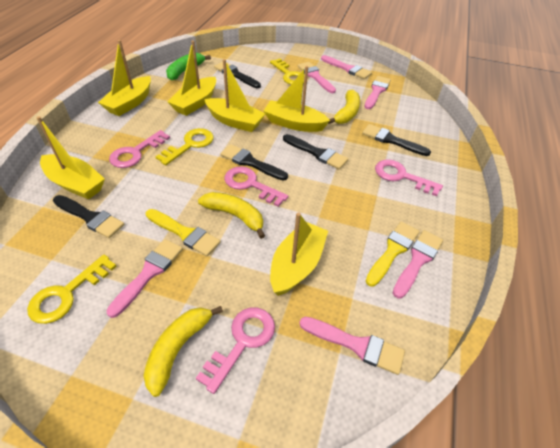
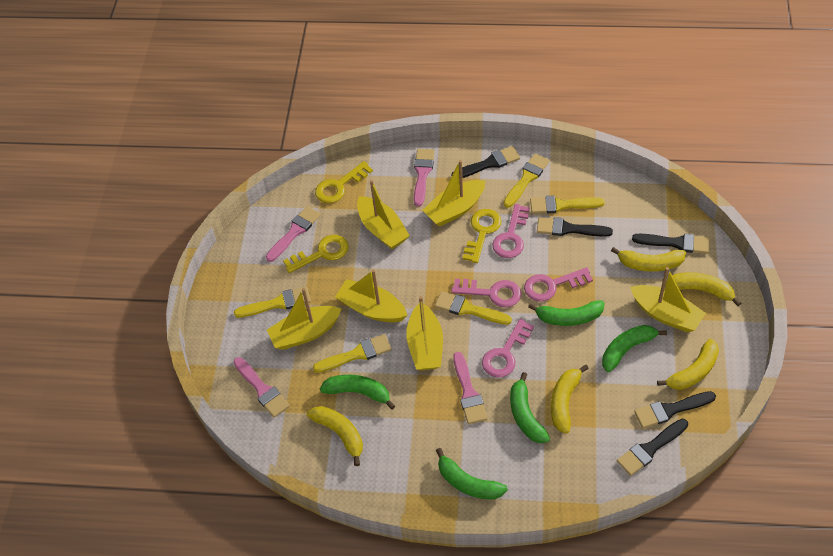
green banana: 1 -> 5
pink brush: 6 -> 4
yellow banana: 3 -> 5
yellow brush: 2 -> 5

